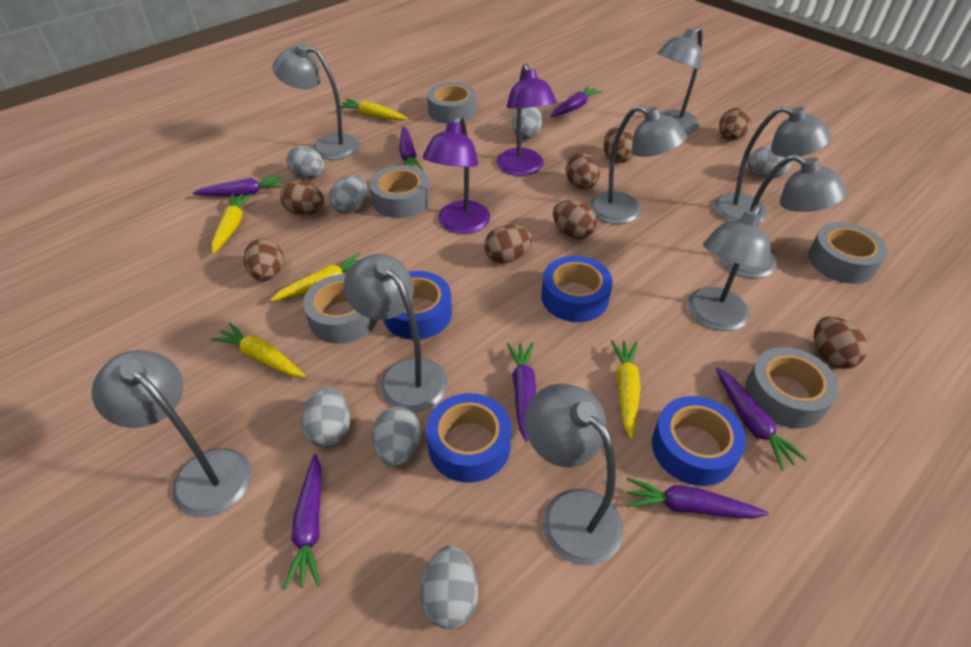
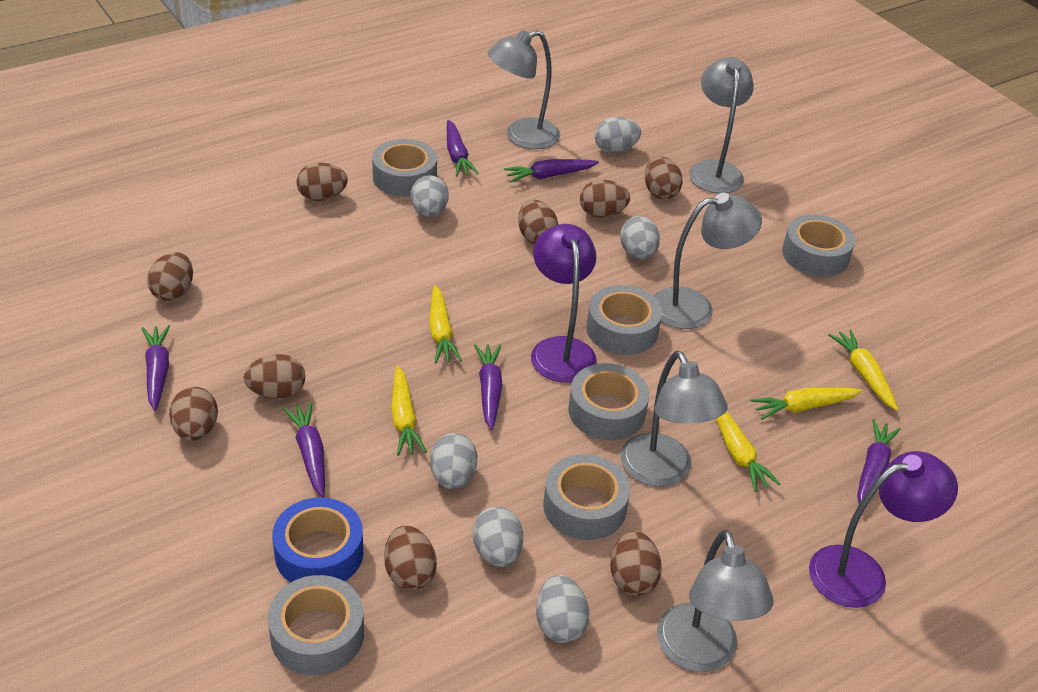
blue tape: 4 -> 1
brown egg: 8 -> 9
grey egg: 7 -> 6
grey lamp: 9 -> 5
grey tape: 5 -> 6
purple carrot: 7 -> 6

